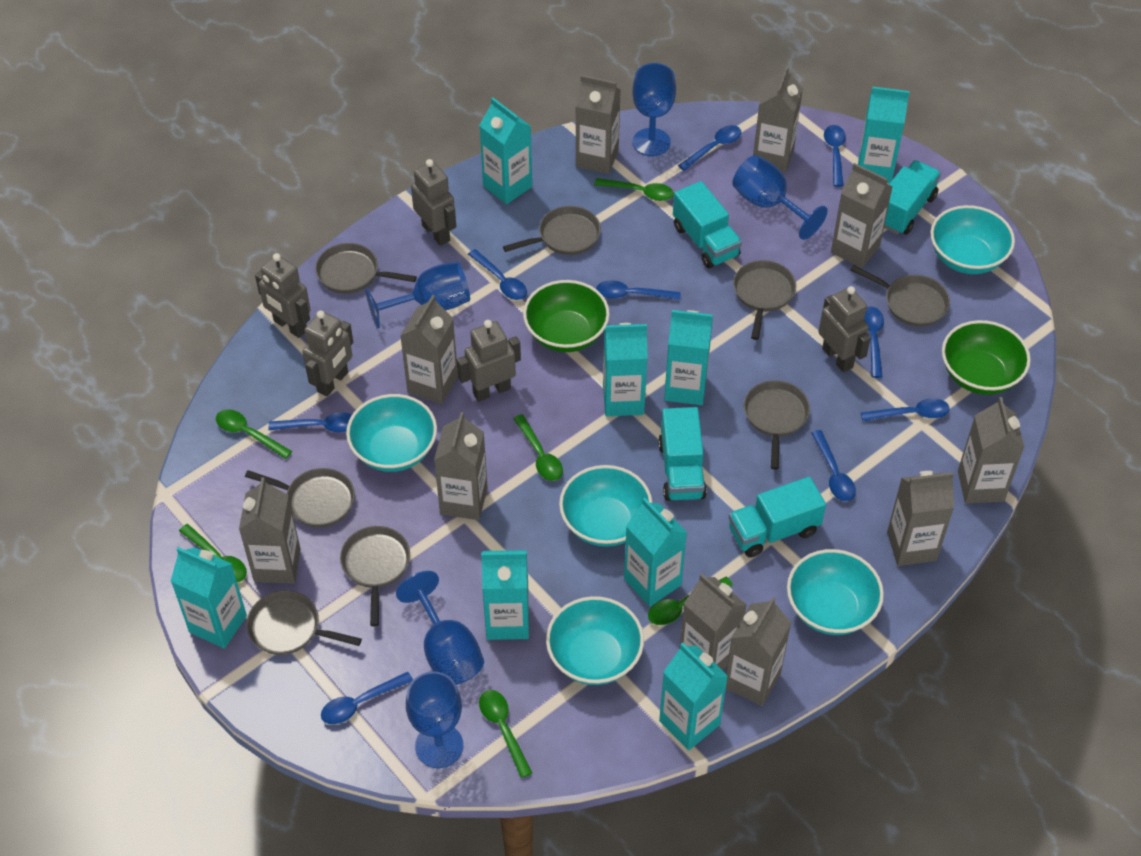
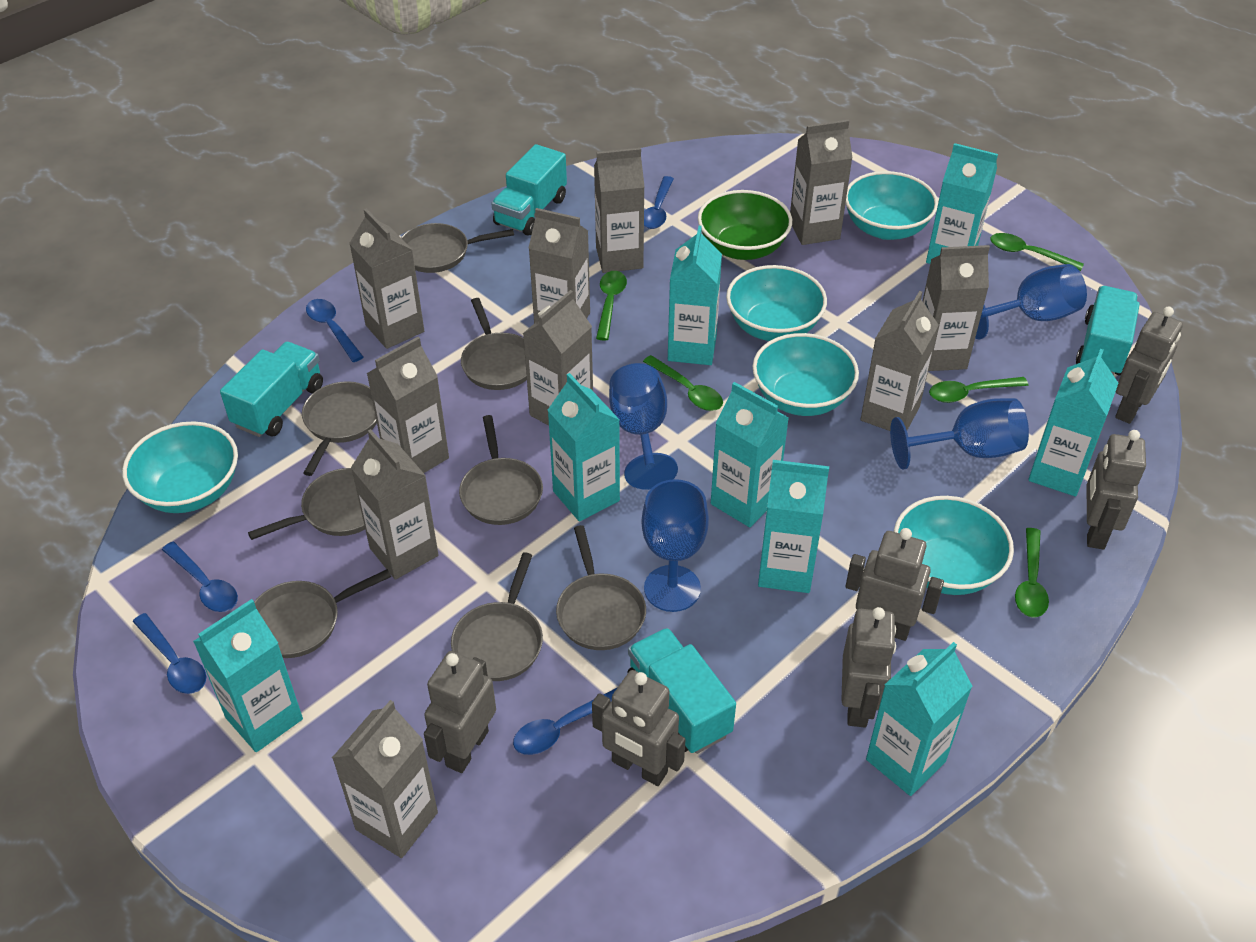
blue goblet: 5 -> 4
blue spoon: 9 -> 5
green bowl: 2 -> 1
green spoon: 6 -> 5
grey robot: 5 -> 6

